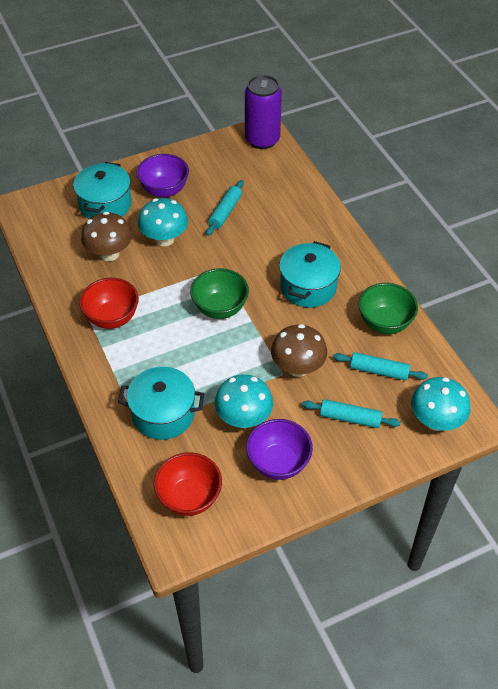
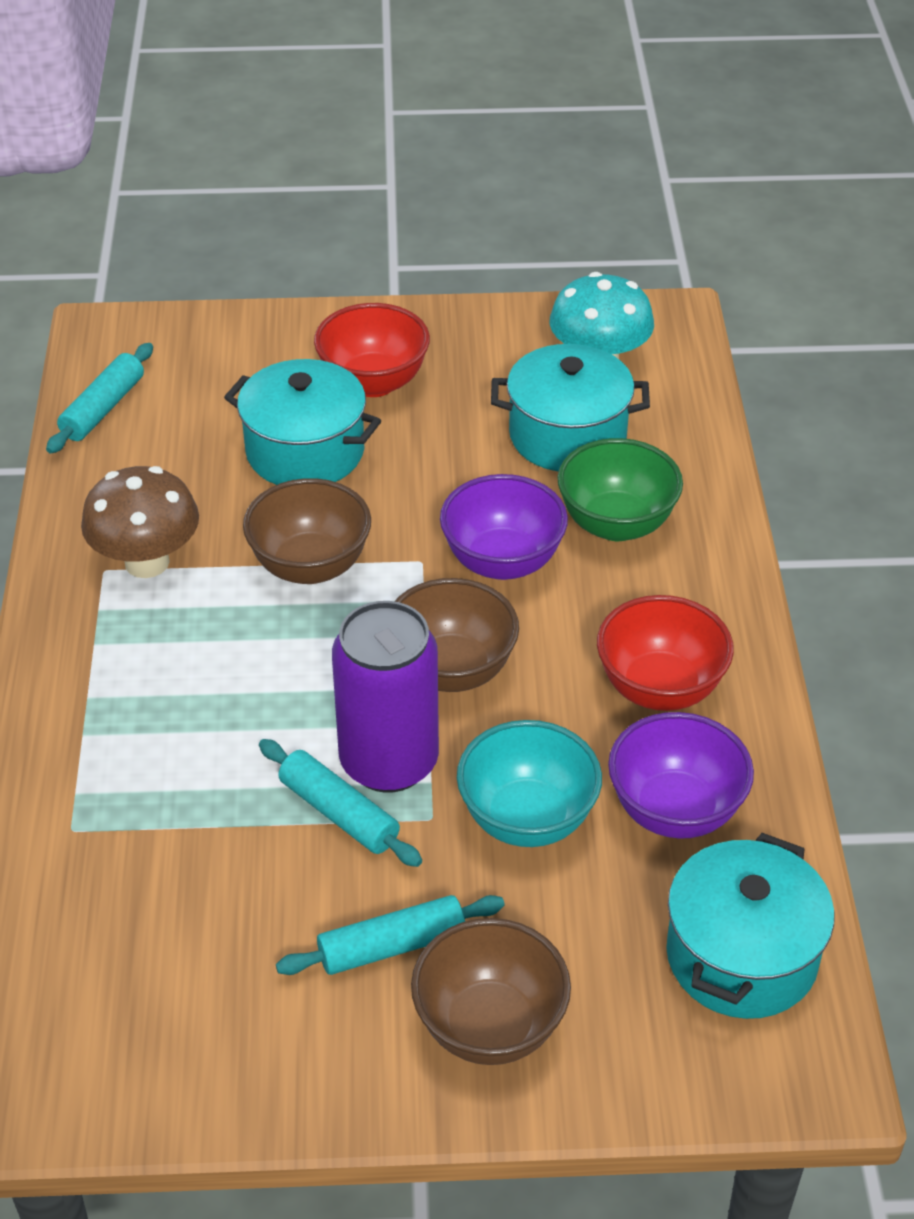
brown bowl: 0 -> 3
brown mushroom: 2 -> 1
green bowl: 2 -> 1
turquoise bowl: 0 -> 1
turquoise mushroom: 3 -> 1

